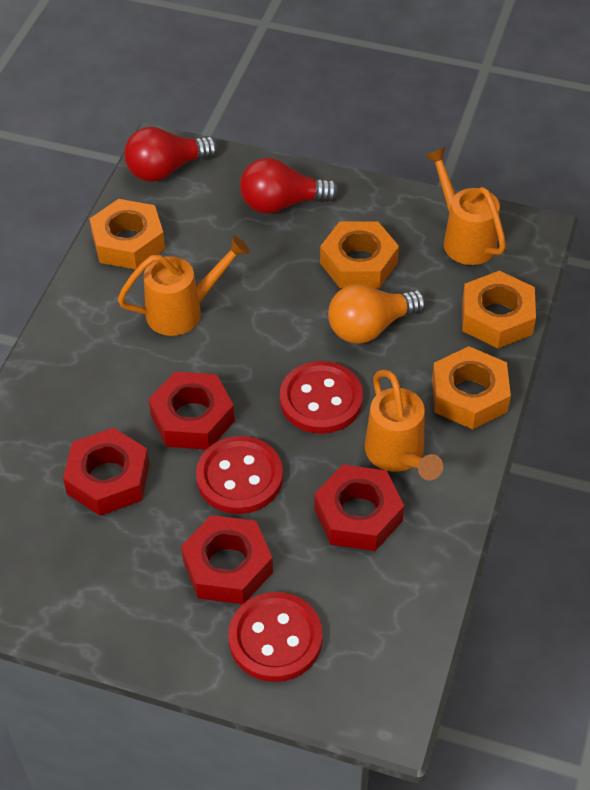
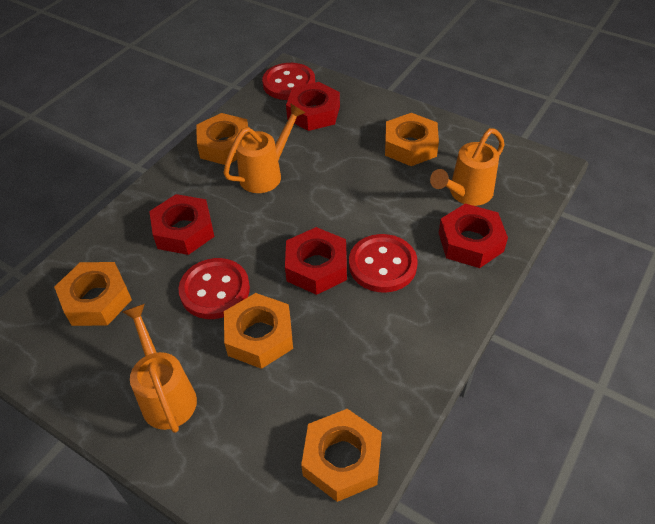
orange light bulb: 1 -> 0
orange nut: 4 -> 5
red light bulb: 2 -> 0

